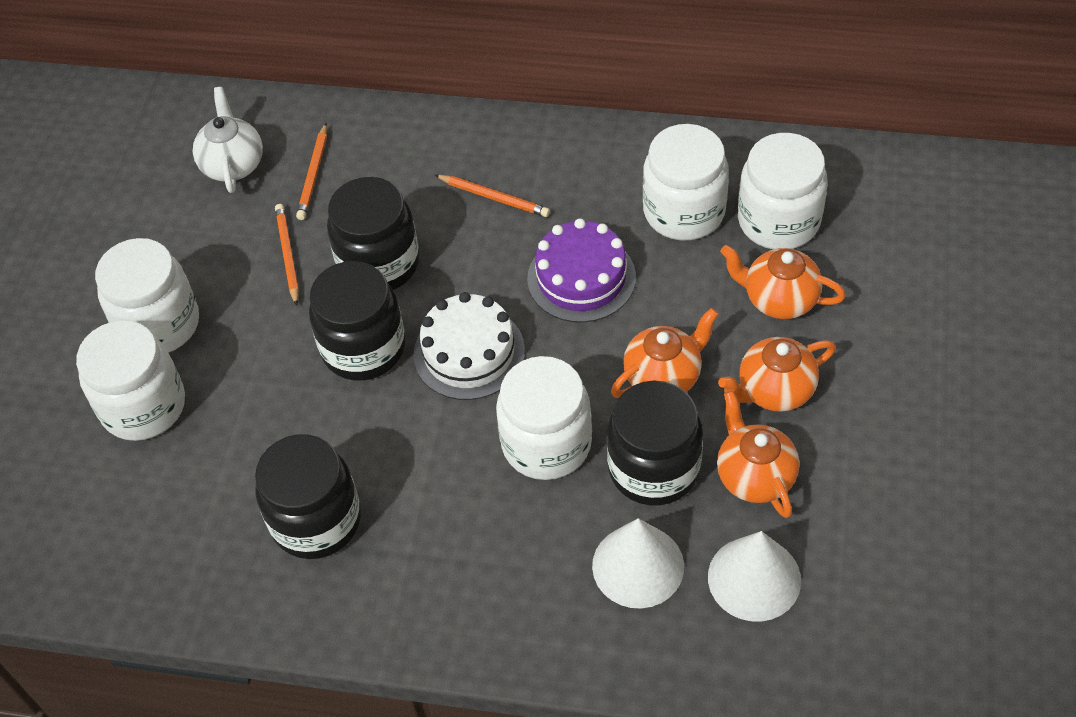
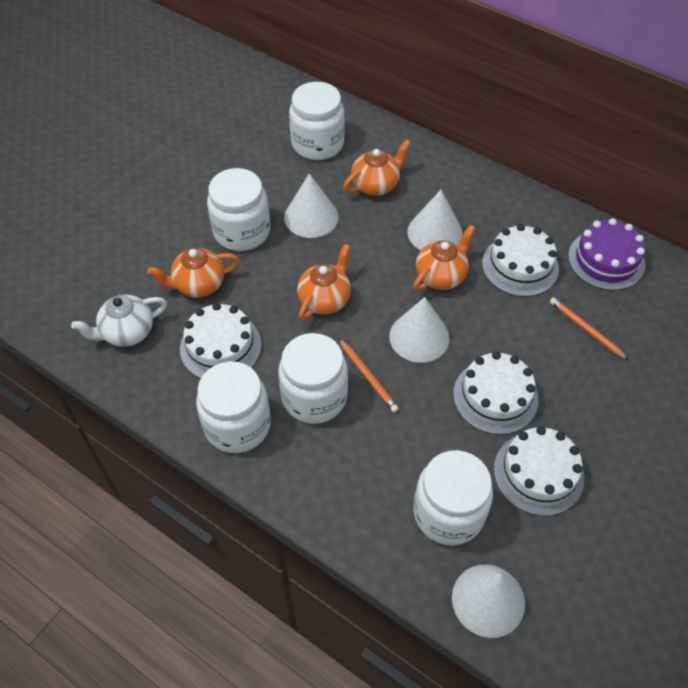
black jar: 4 -> 0
orange pencil: 3 -> 2
white cake: 1 -> 4
white cone: 2 -> 4

